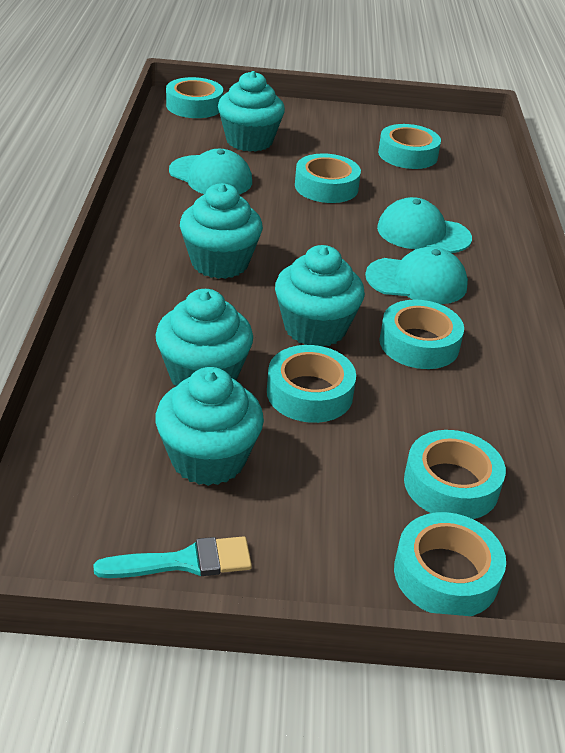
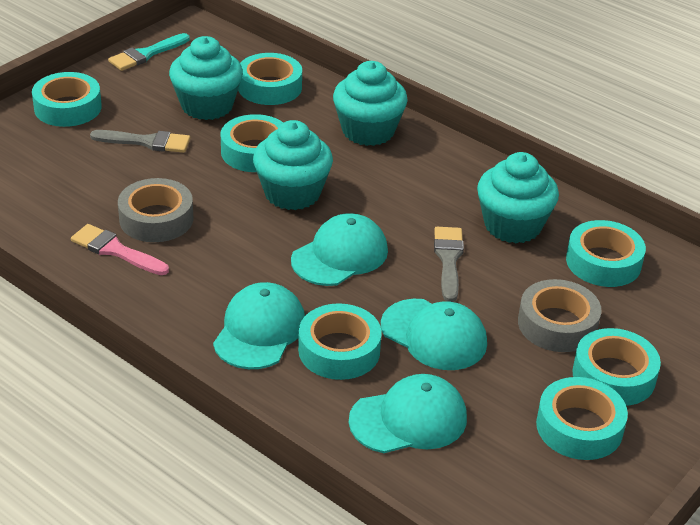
grey brush: 0 -> 2
grey tape: 0 -> 2
pink brush: 0 -> 1
turquoise cap: 3 -> 4
turquoise cupcake: 5 -> 4

